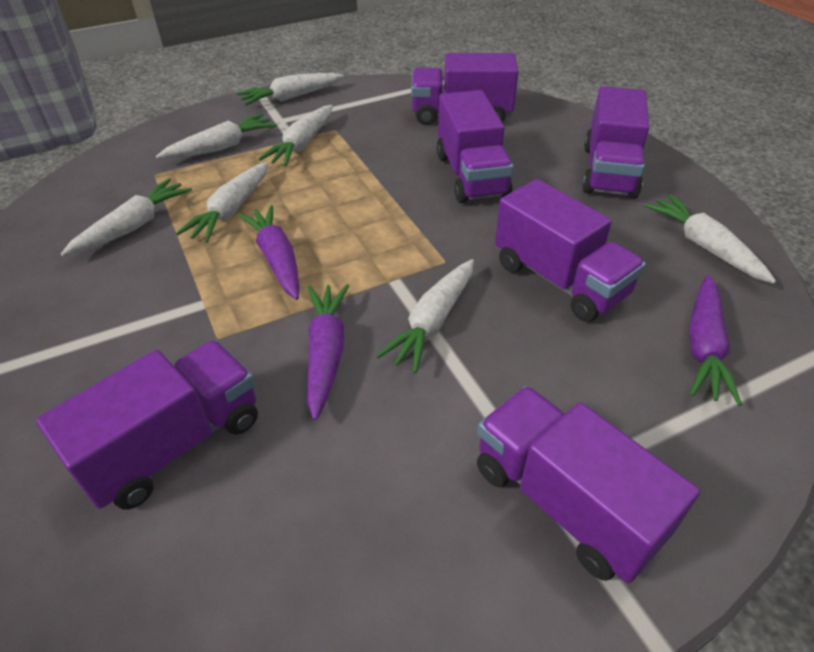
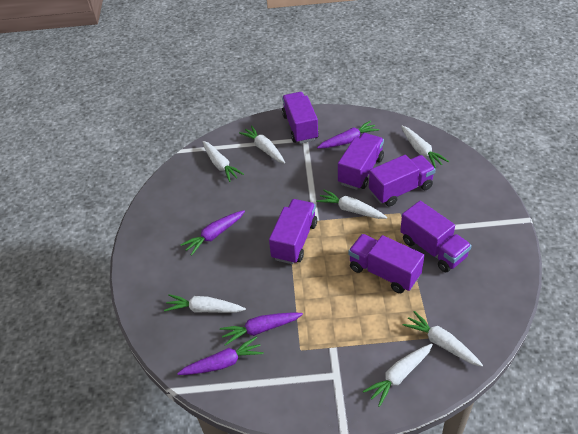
purple carrot: 3 -> 4

